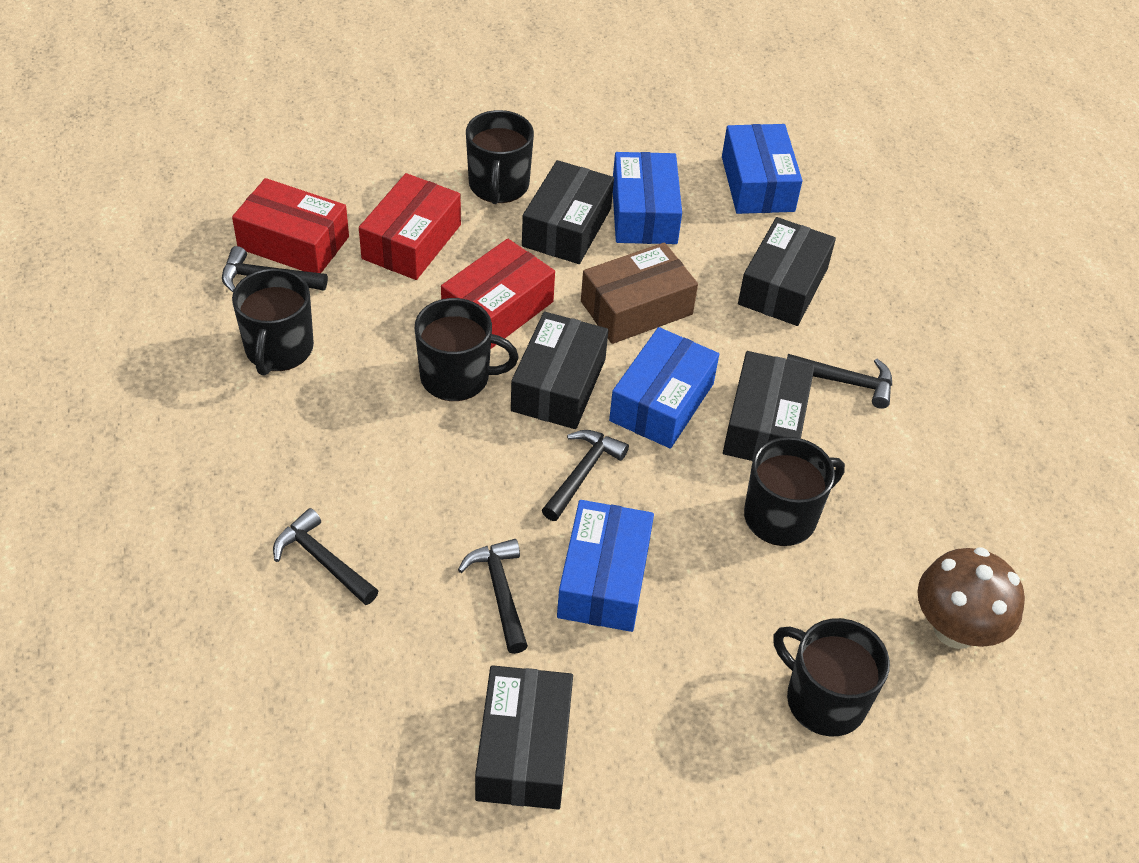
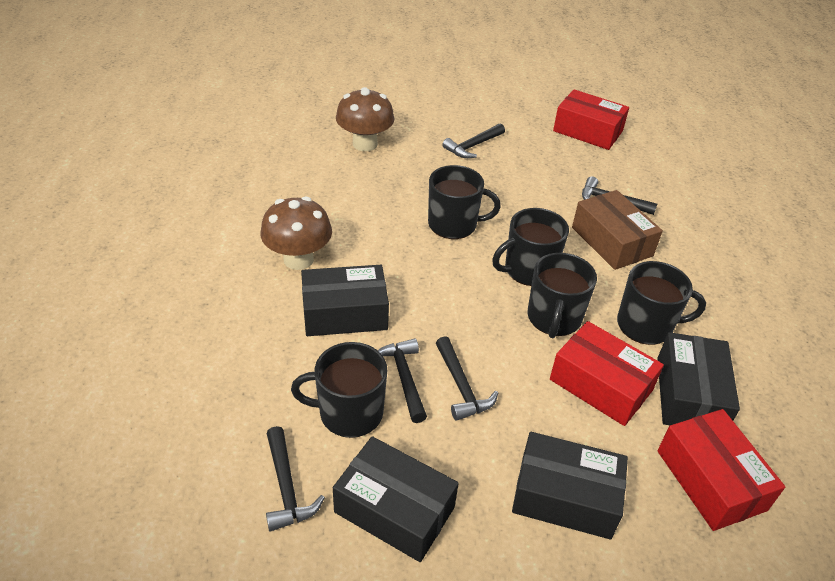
black box: 5 -> 4
blue box: 4 -> 0
brown mushroom: 1 -> 2

